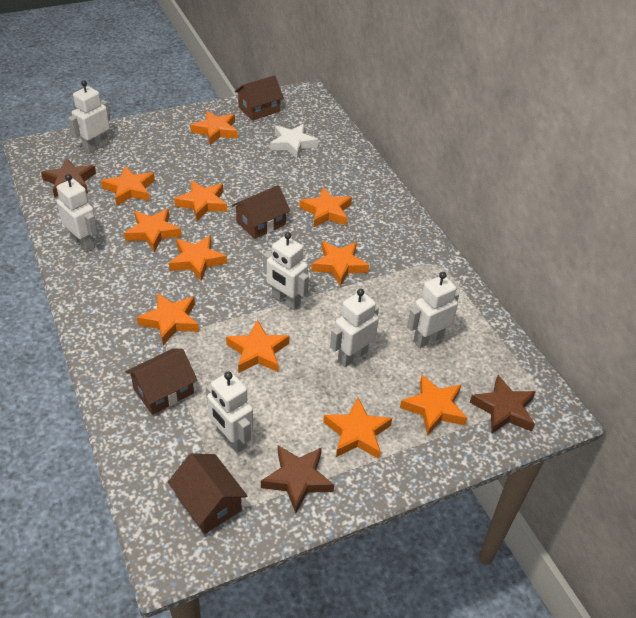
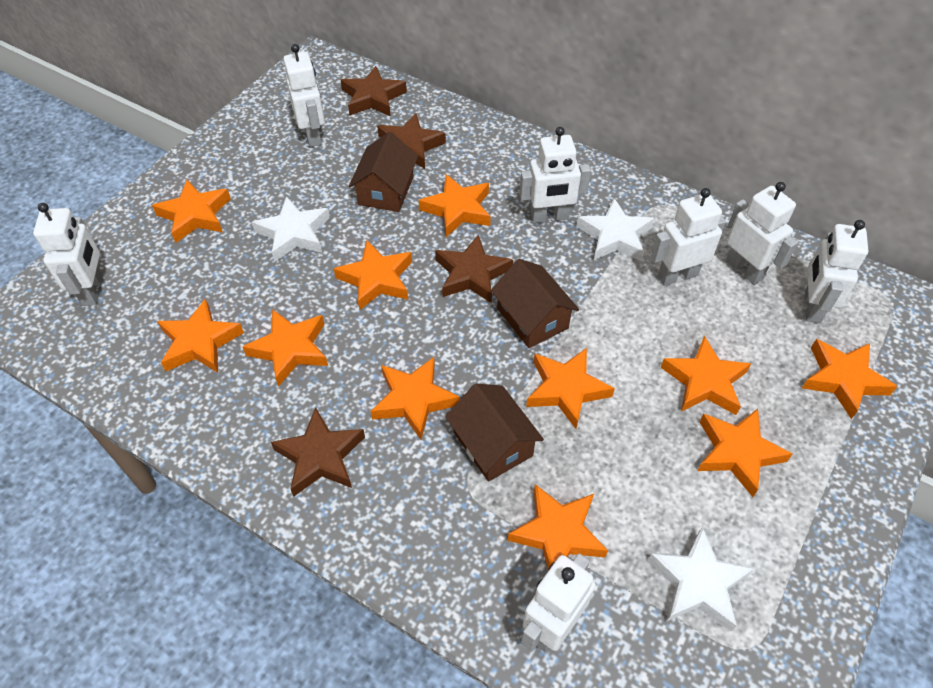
brown house: 4 -> 3
brown star: 3 -> 4
white robot: 6 -> 7
white star: 1 -> 3

